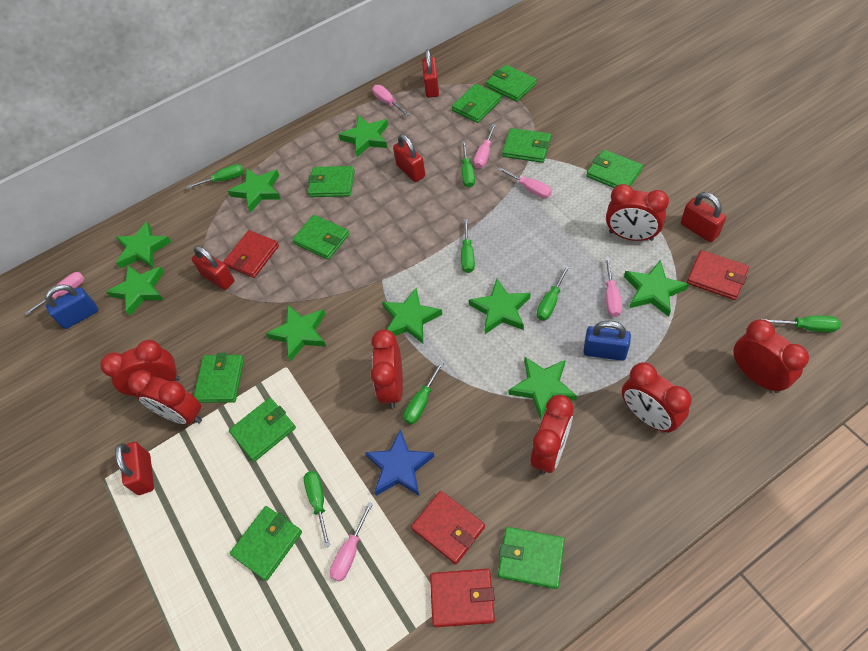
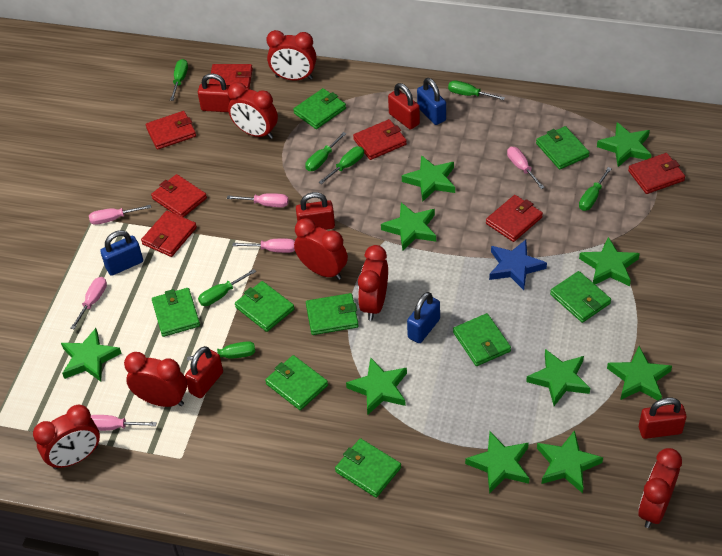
blue padlock: 2 -> 3
green star: 9 -> 10
green wallet: 10 -> 9
red wallet: 4 -> 7

